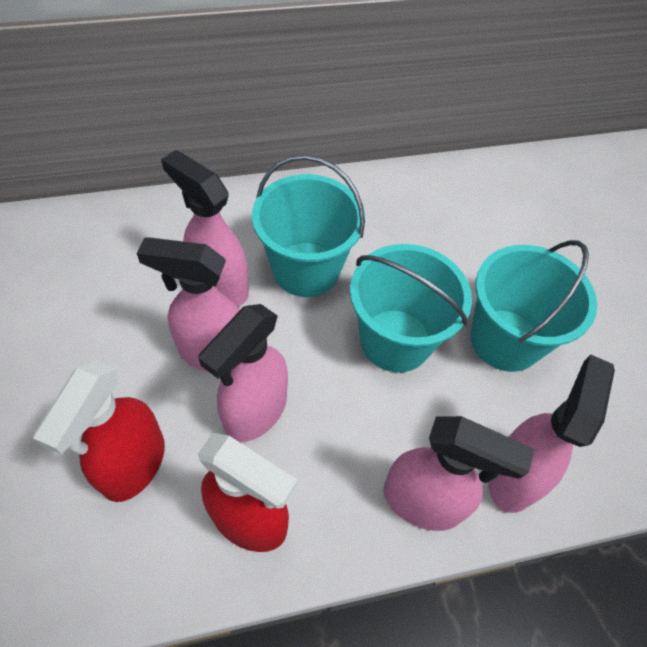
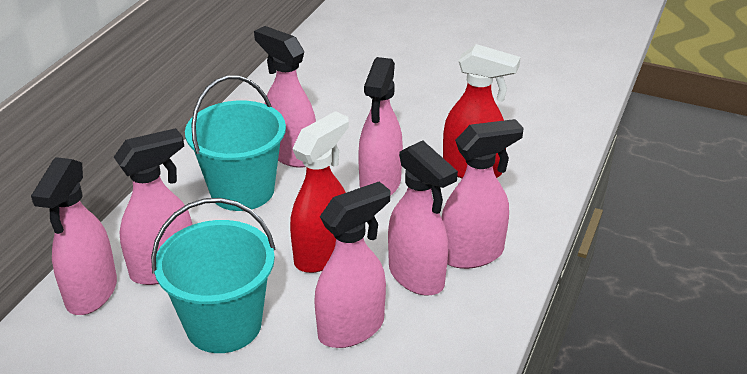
pink spray bottle: 5 -> 7
turquoise bucket: 3 -> 2

